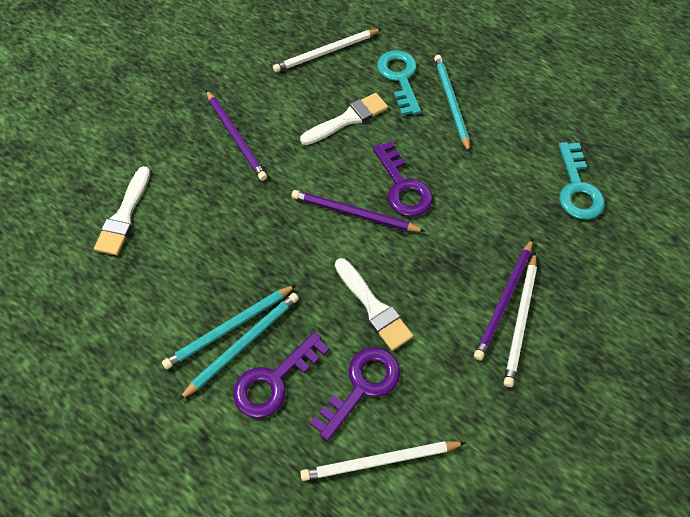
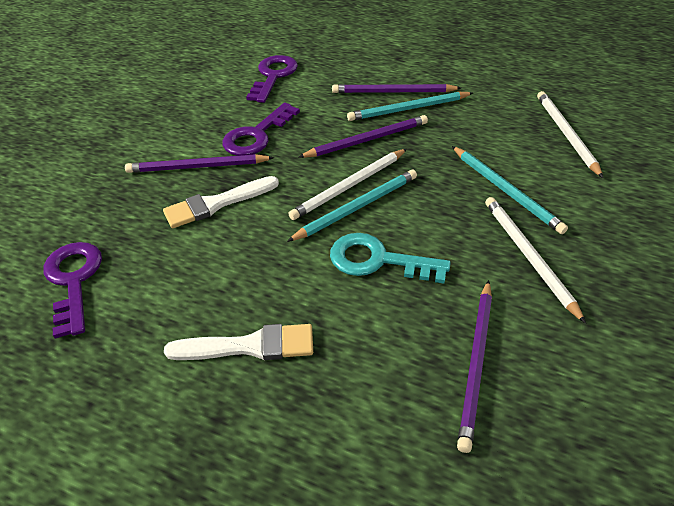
purple pencil: 3 -> 4
turquoise key: 2 -> 1
white brush: 3 -> 2

